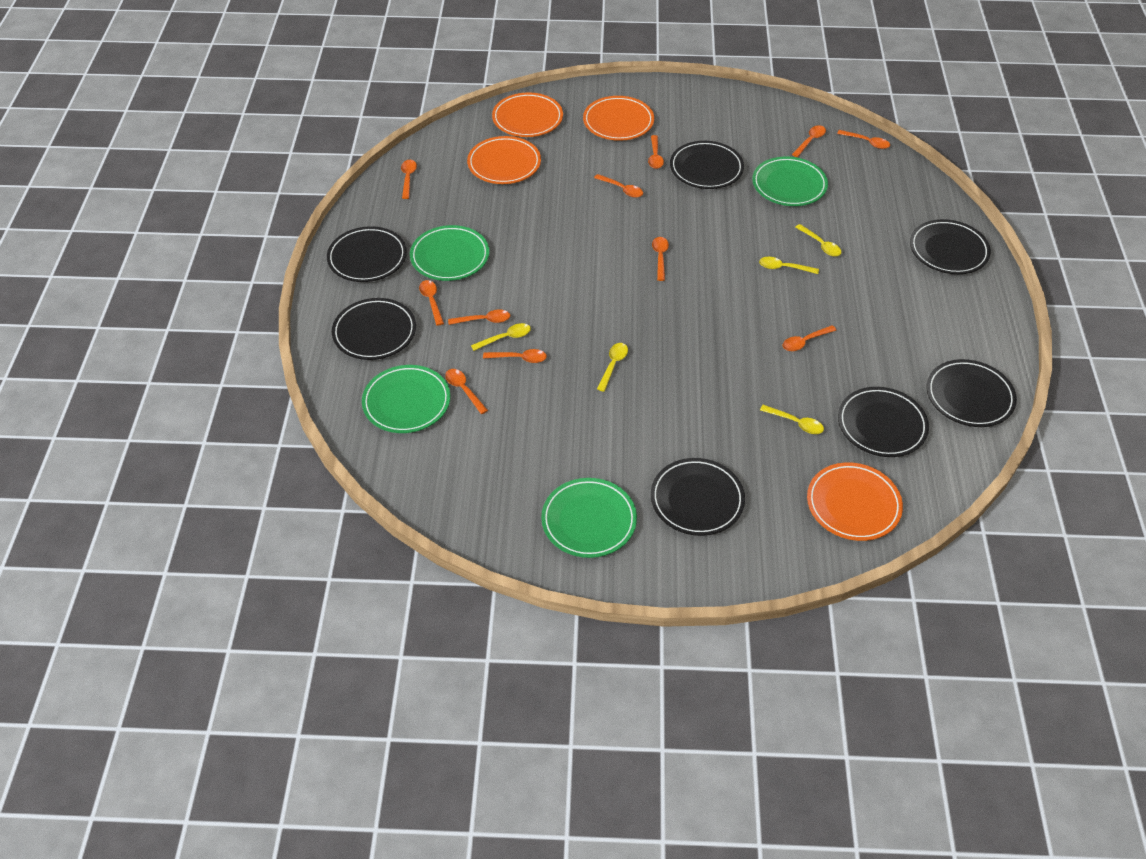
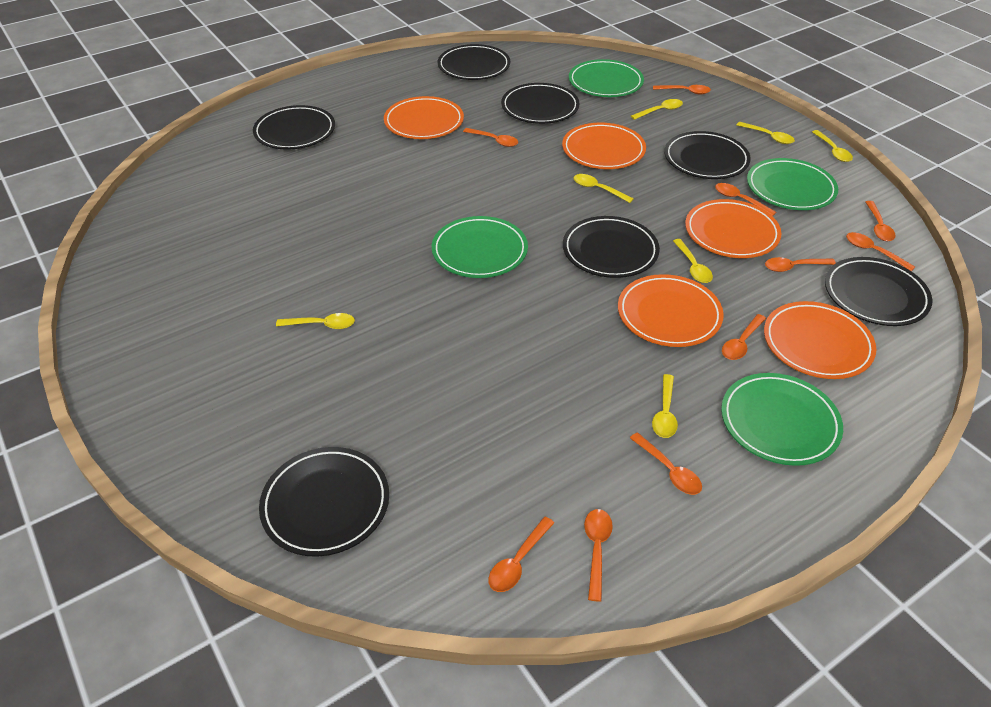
orange plate: 4 -> 5
orange spoon: 11 -> 10
yellow spoon: 5 -> 7

